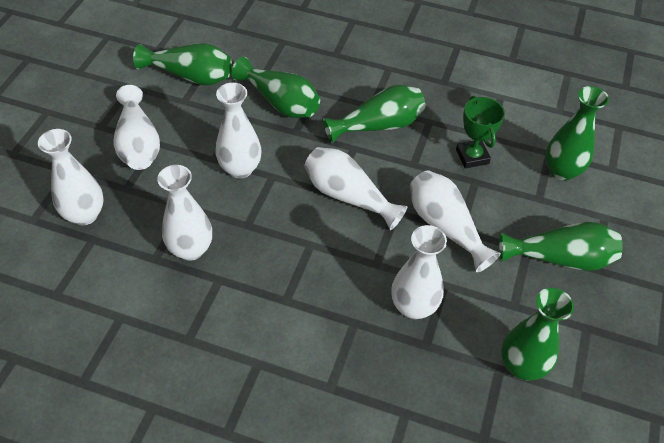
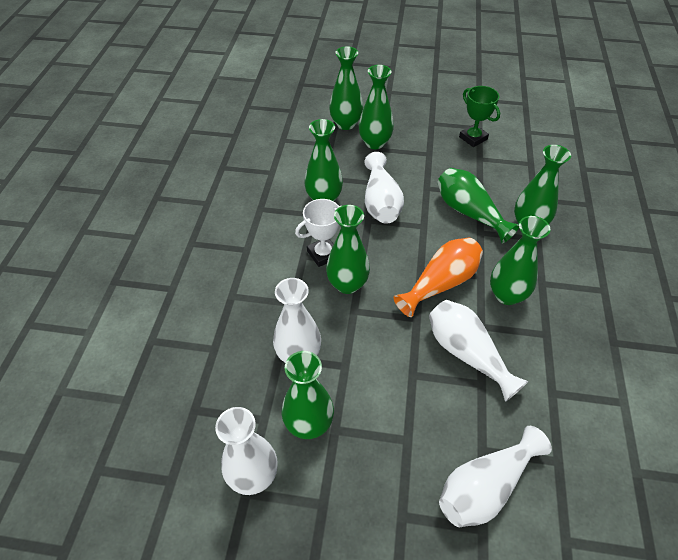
green vase: 6 -> 8
orange vase: 0 -> 1
white trophy: 0 -> 1
white vase: 7 -> 5

